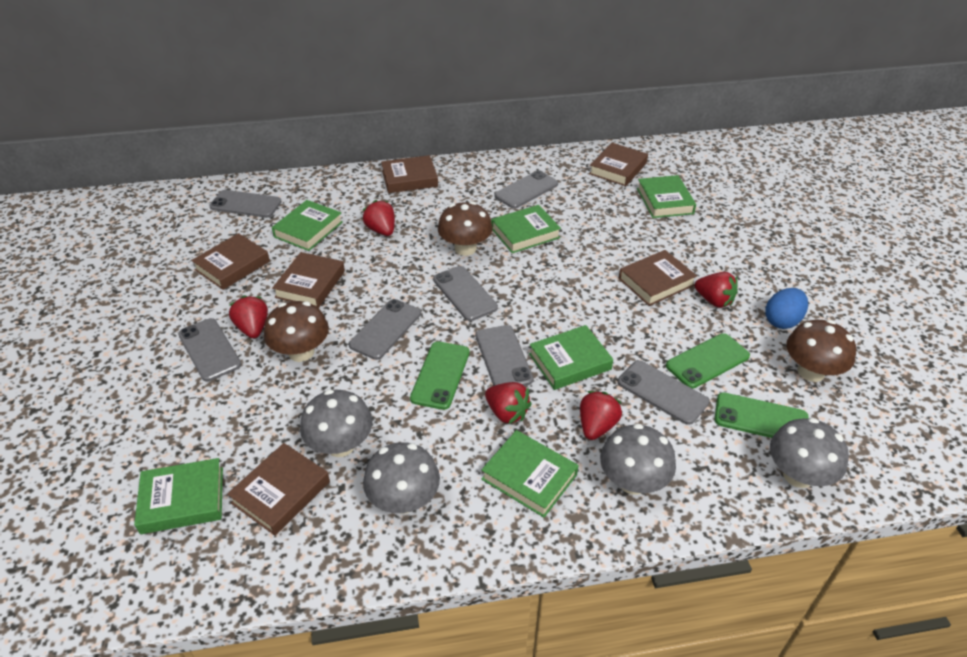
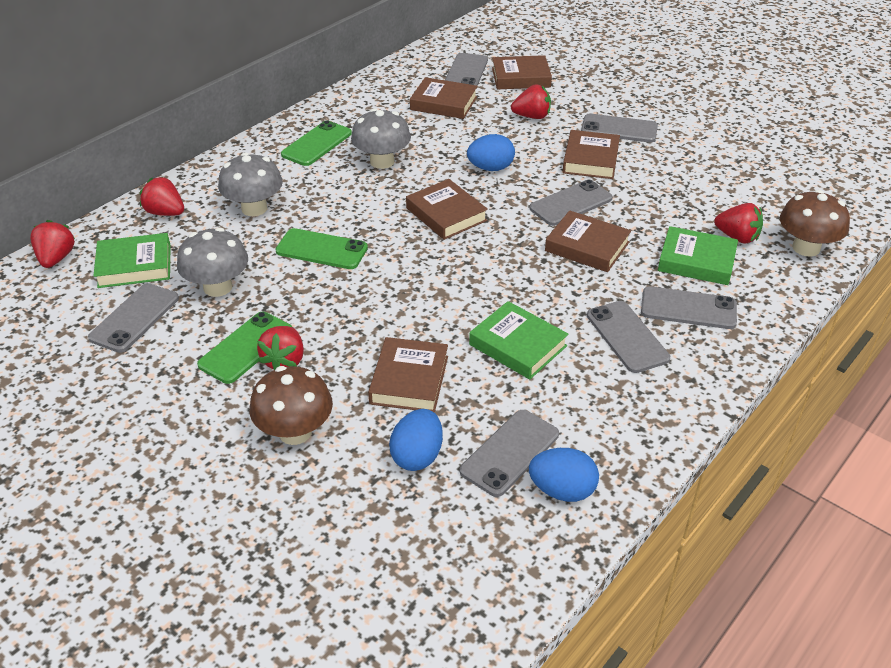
blue egg: 1 -> 3
brown mushroom: 3 -> 2
green book: 6 -> 3
grey mushroom: 4 -> 3

